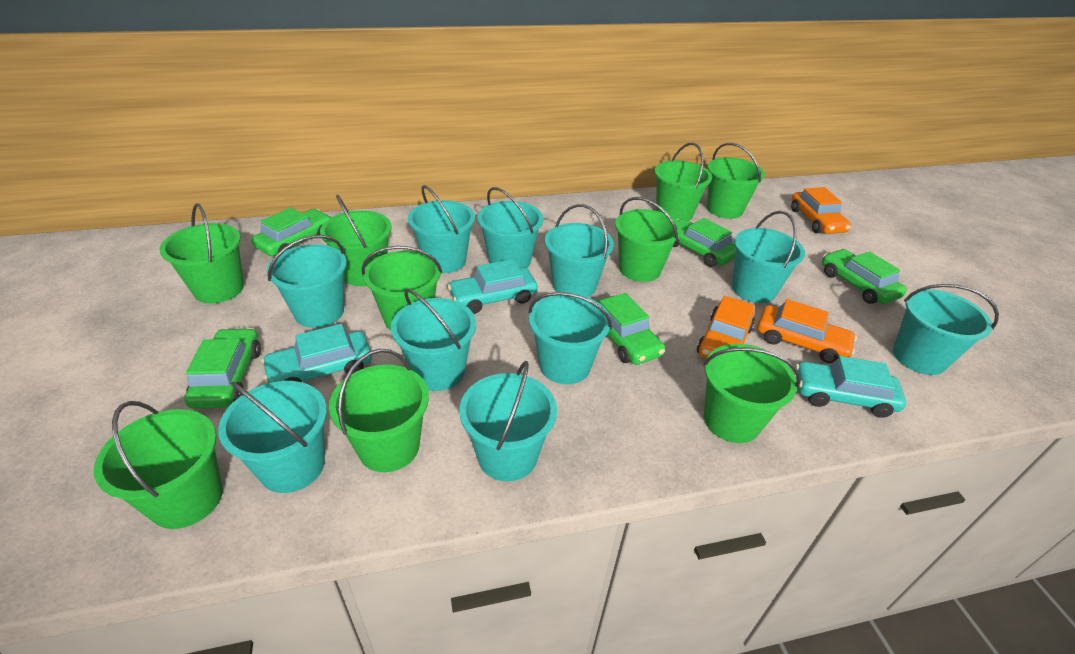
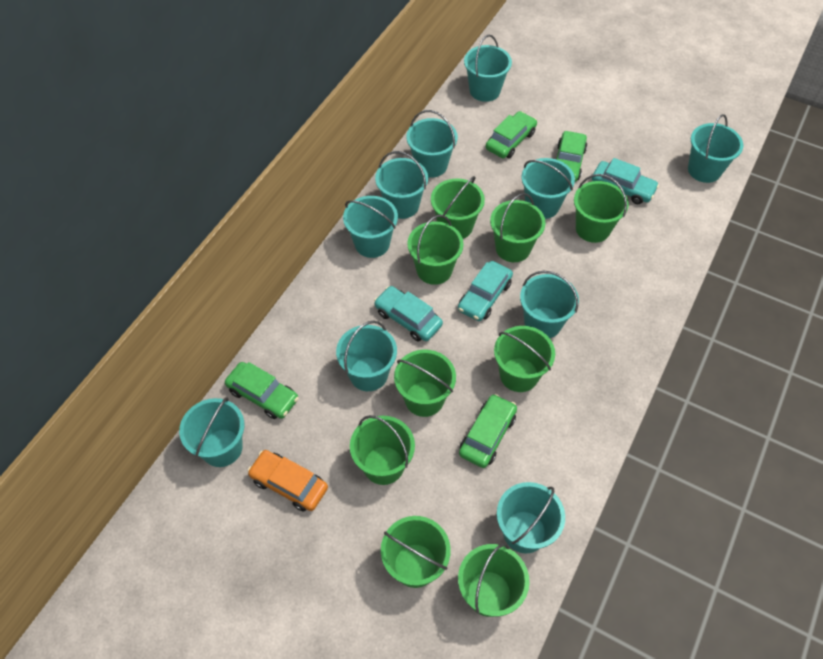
green car: 5 -> 4
orange car: 3 -> 1

